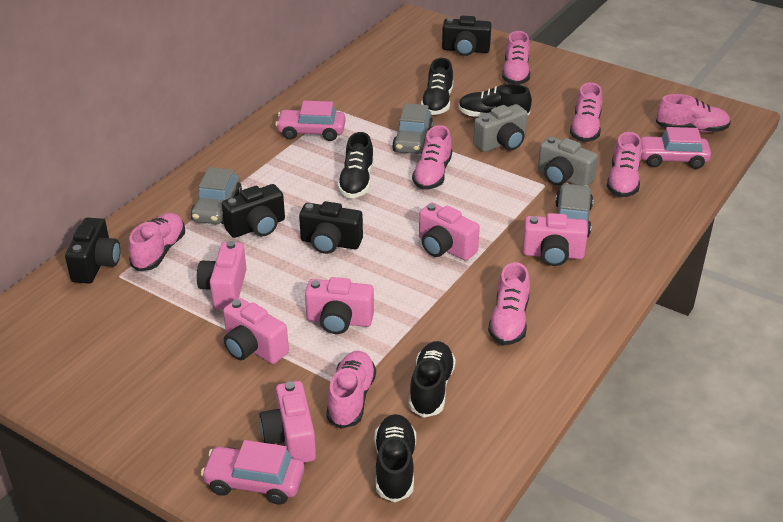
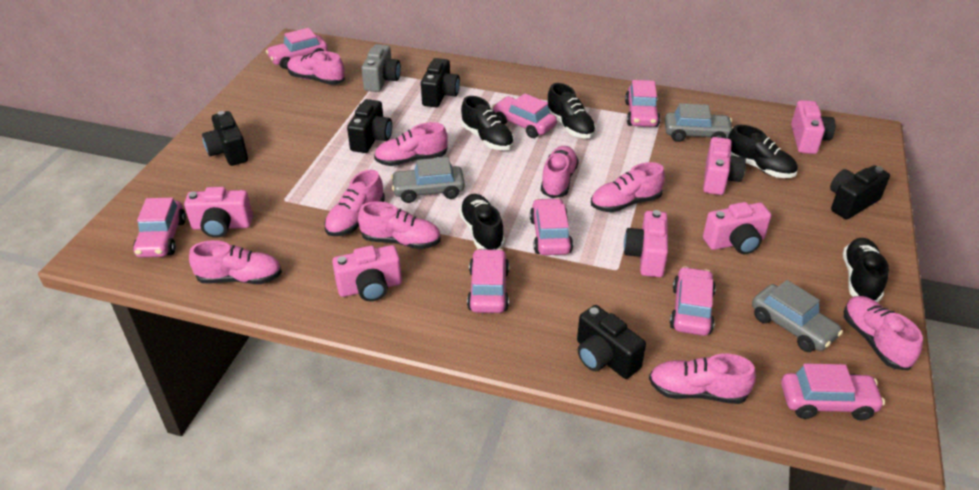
black camera: 4 -> 5
grey camera: 2 -> 1
pink car: 3 -> 8
pink shoe: 8 -> 9

